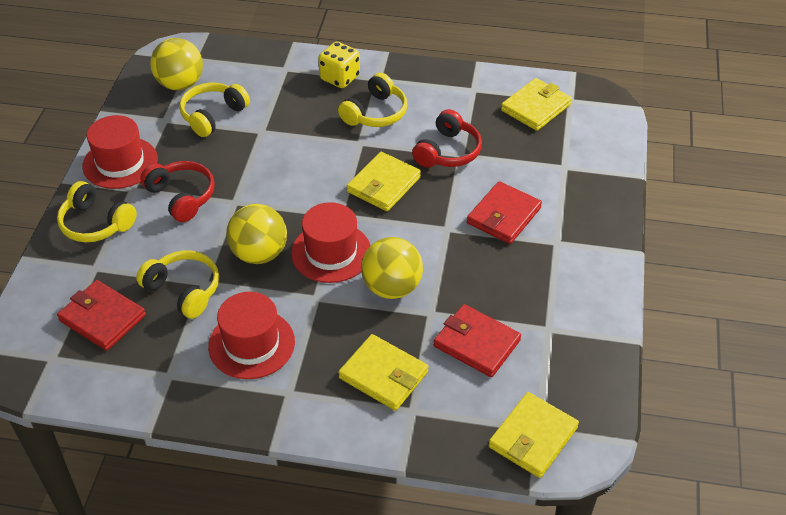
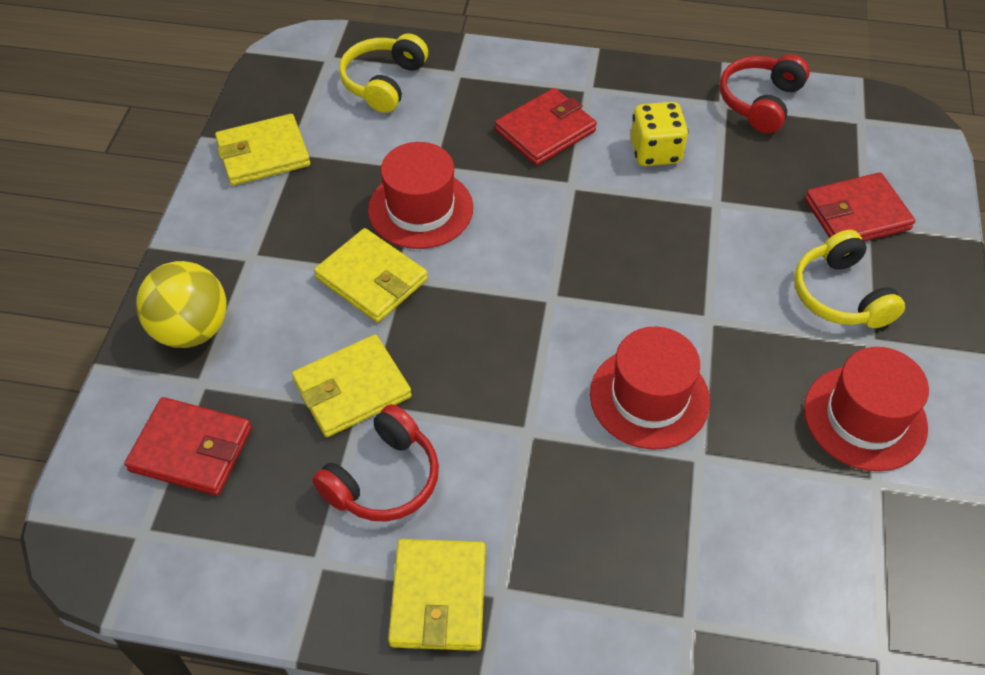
yellow ball: 3 -> 1
yellow headphones: 4 -> 2

